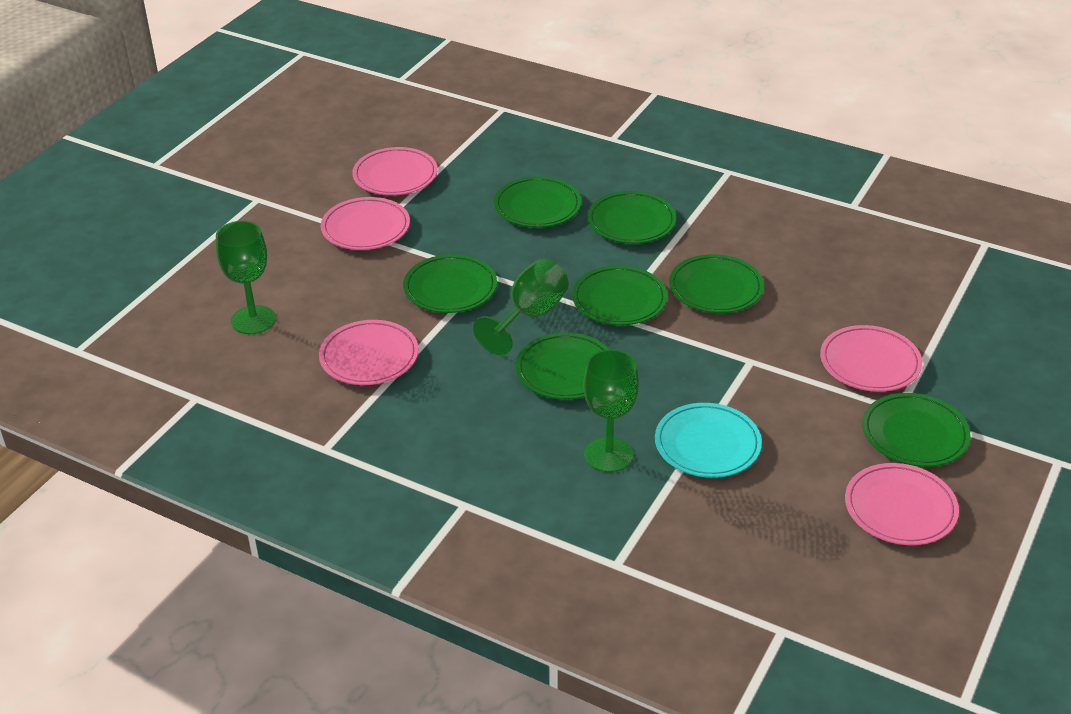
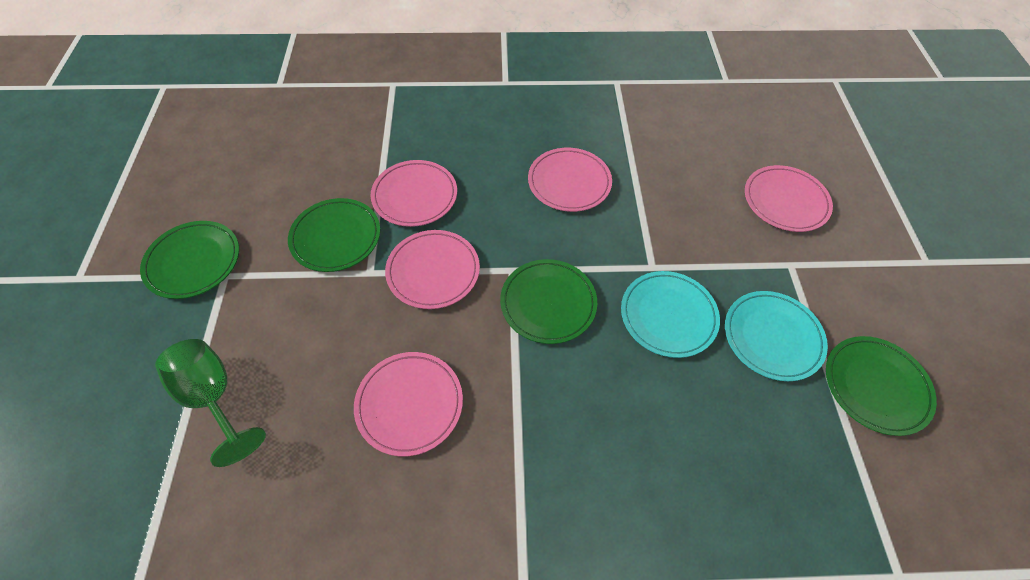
green goblet: 3 -> 1
green plate: 7 -> 4
turquoise plate: 1 -> 2

